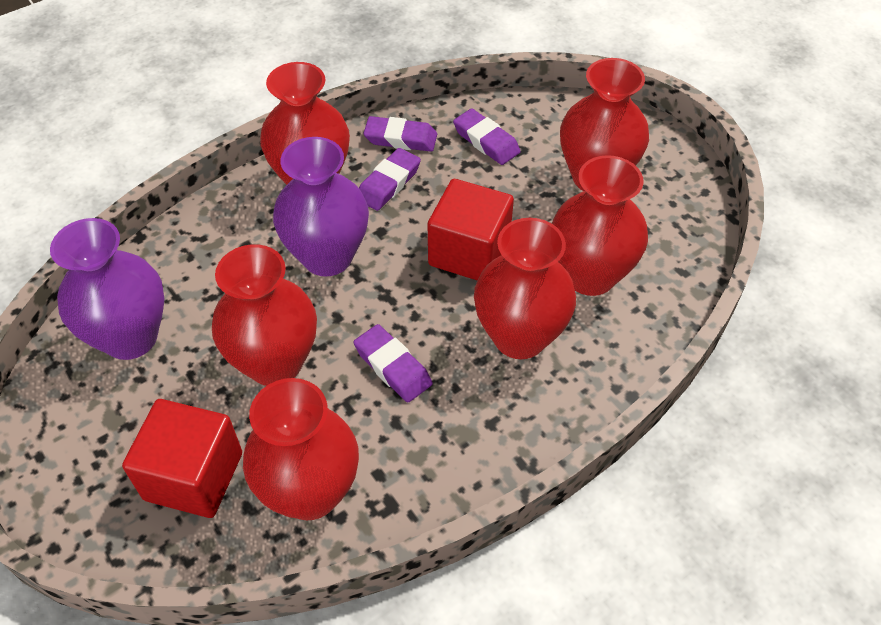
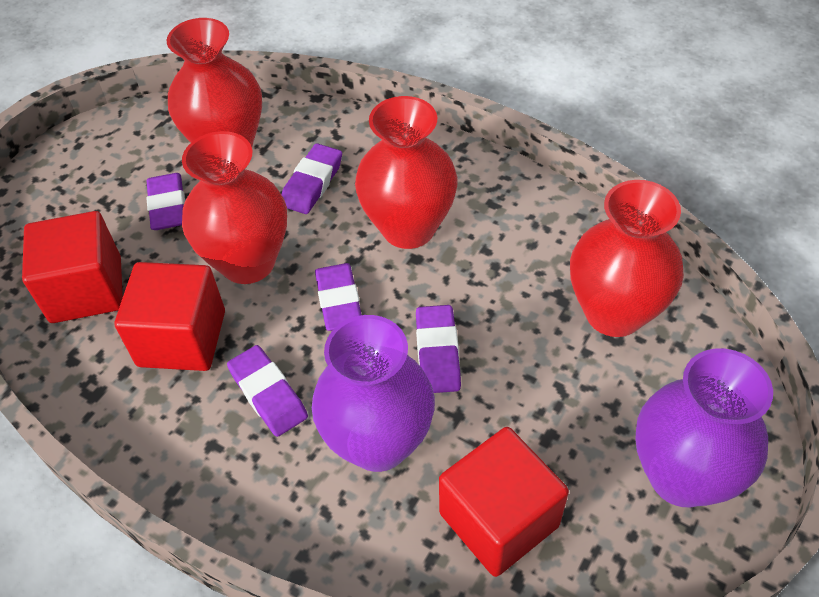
purple eraser: 4 -> 5
red cube: 2 -> 3
red vase: 6 -> 4

